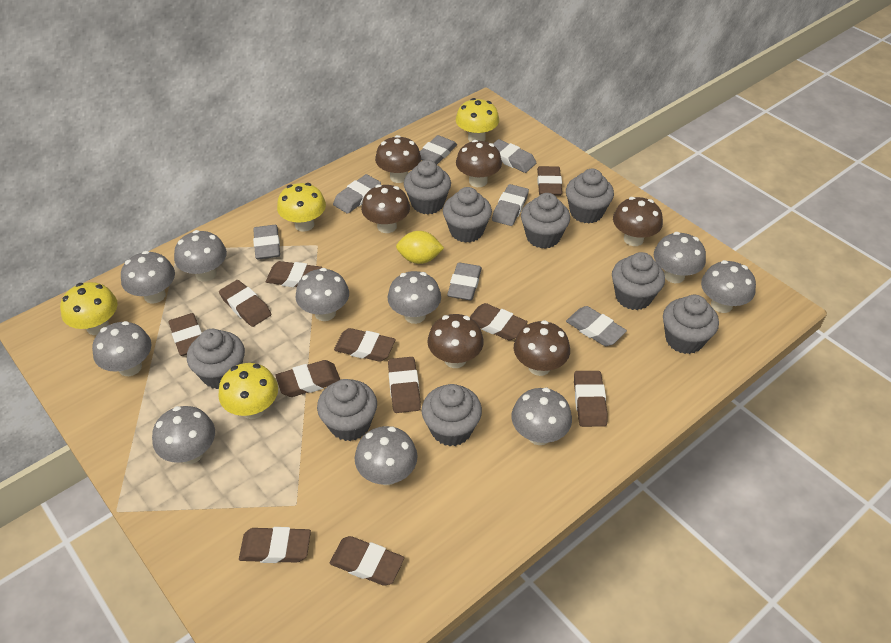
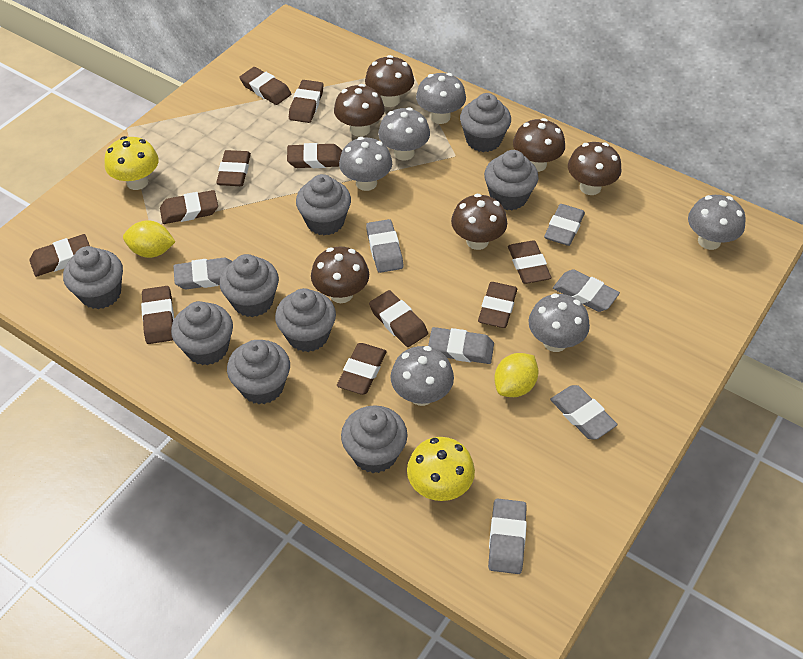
grey mushroom: 10 -> 6
yellow lemon: 1 -> 2
yellow mushroom: 4 -> 2

